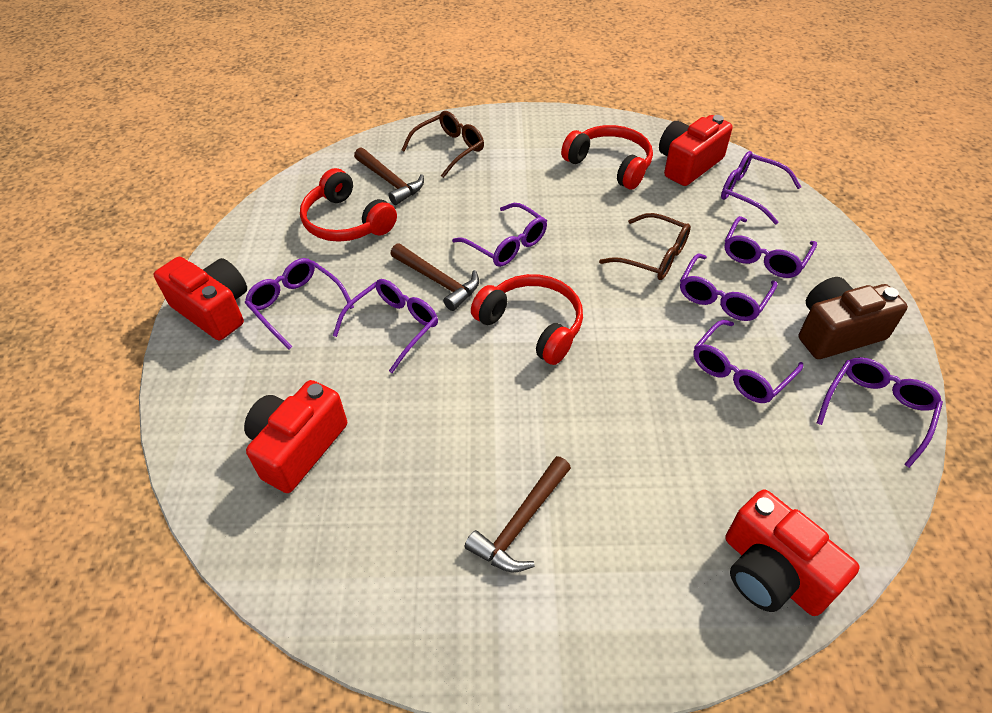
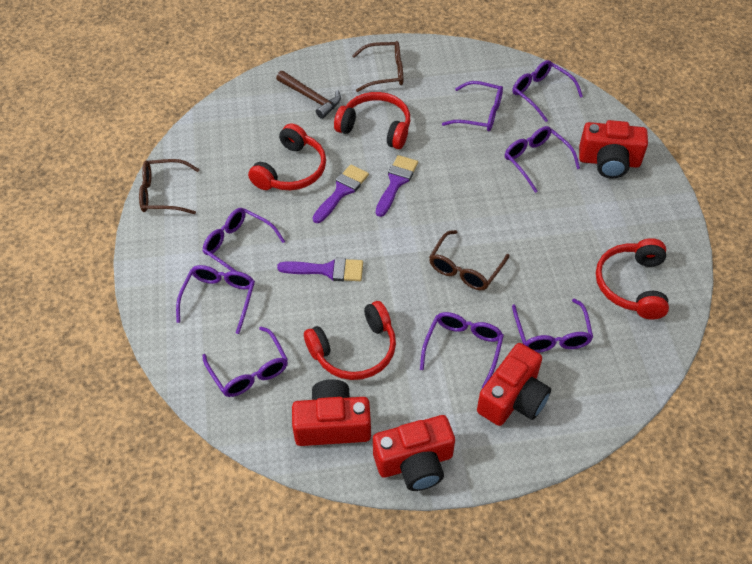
brown camera: 1 -> 0
brown glasses: 2 -> 3
brown hammer: 3 -> 1
purple brush: 0 -> 3
red headphones: 3 -> 4

